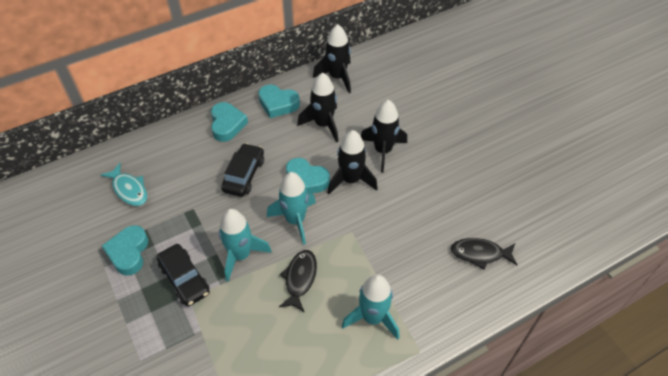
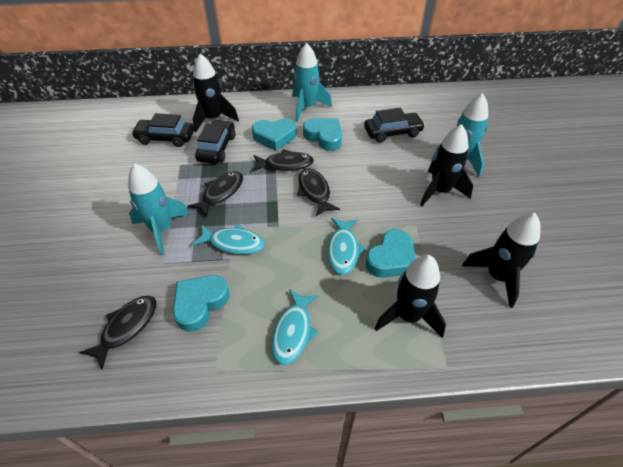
black car: 2 -> 3
black fish: 2 -> 4
turquoise fish: 1 -> 3

